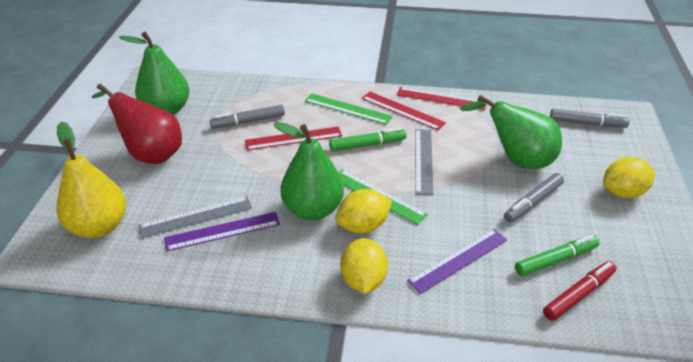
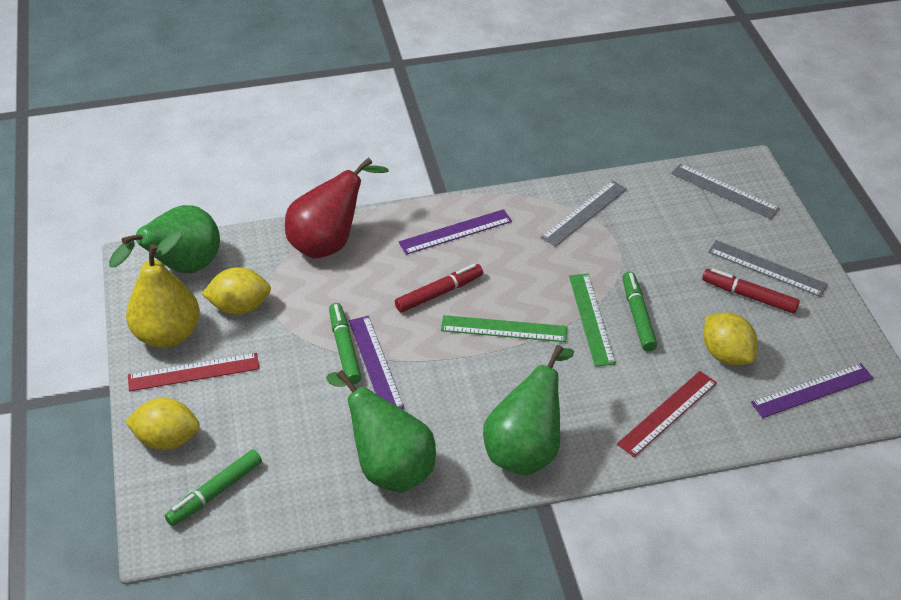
green marker: 2 -> 3
grey marker: 3 -> 0
grey ruler: 2 -> 3
purple ruler: 2 -> 3
red marker: 1 -> 2
red ruler: 3 -> 2

